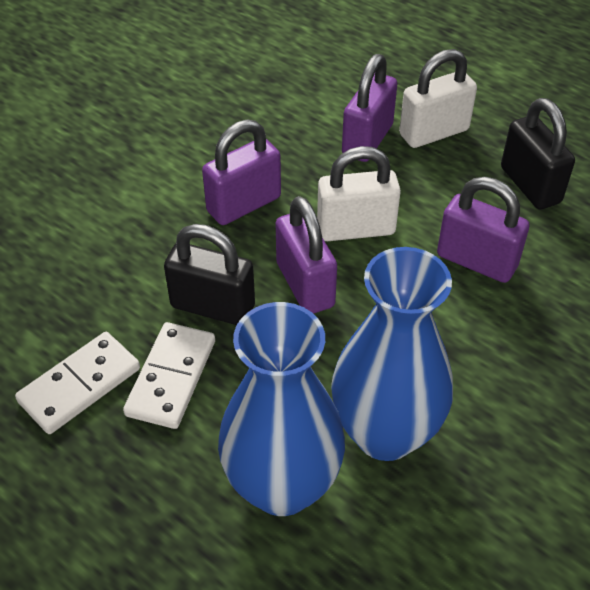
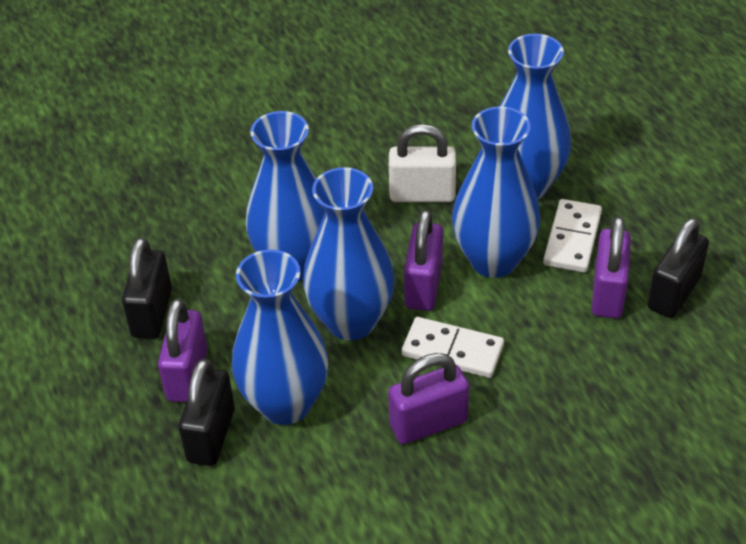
black padlock: 2 -> 3
blue vase: 2 -> 5
white padlock: 2 -> 1

